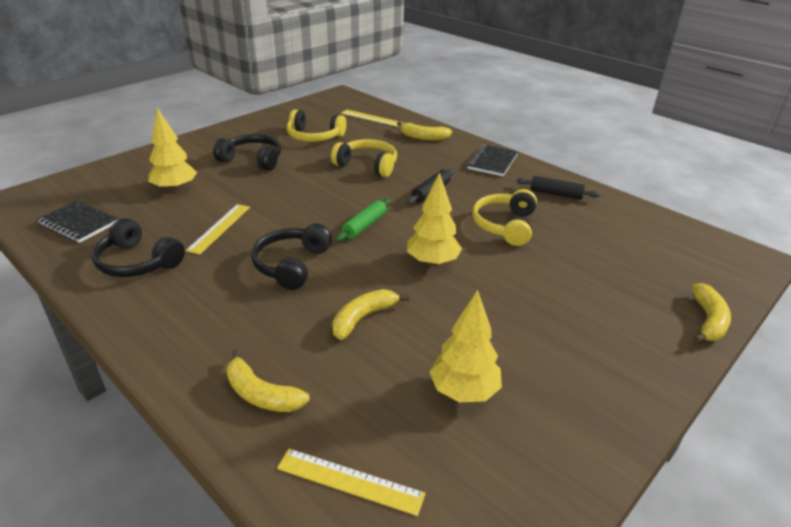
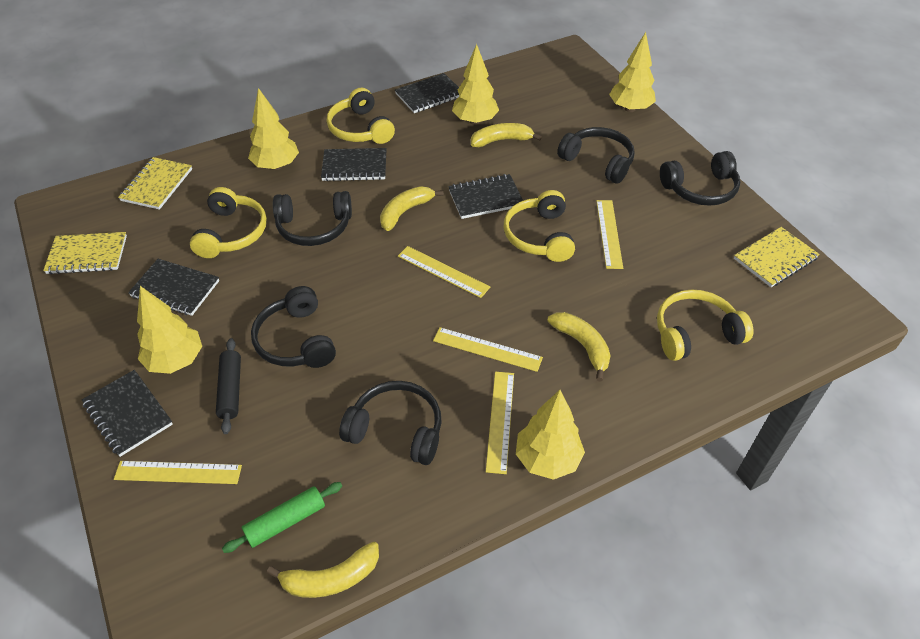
black headphones: 3 -> 5
black notebook: 2 -> 5
black rolling pin: 2 -> 1
yellow headphones: 3 -> 4
yellow notebook: 0 -> 3
yellow ruler: 3 -> 5
yellow tree: 3 -> 5

